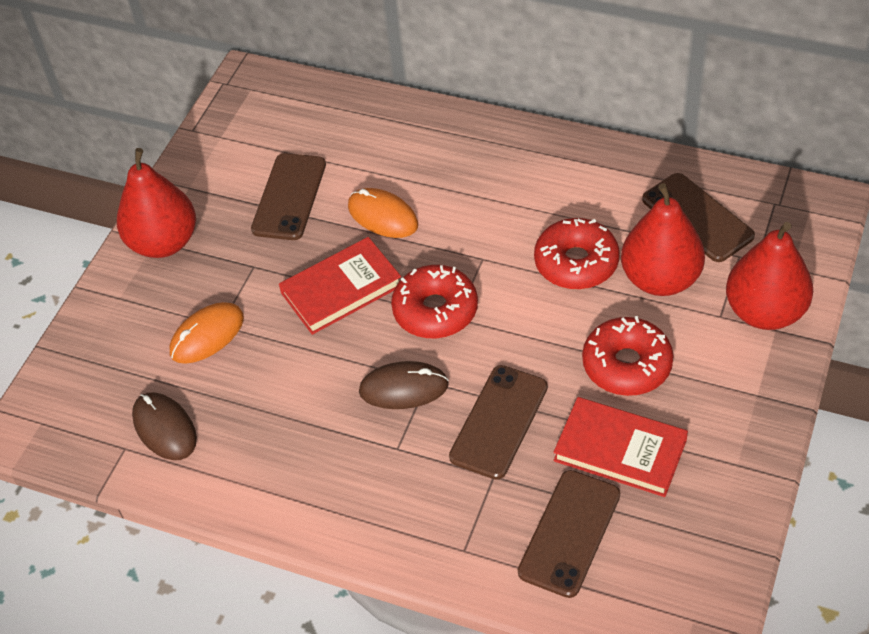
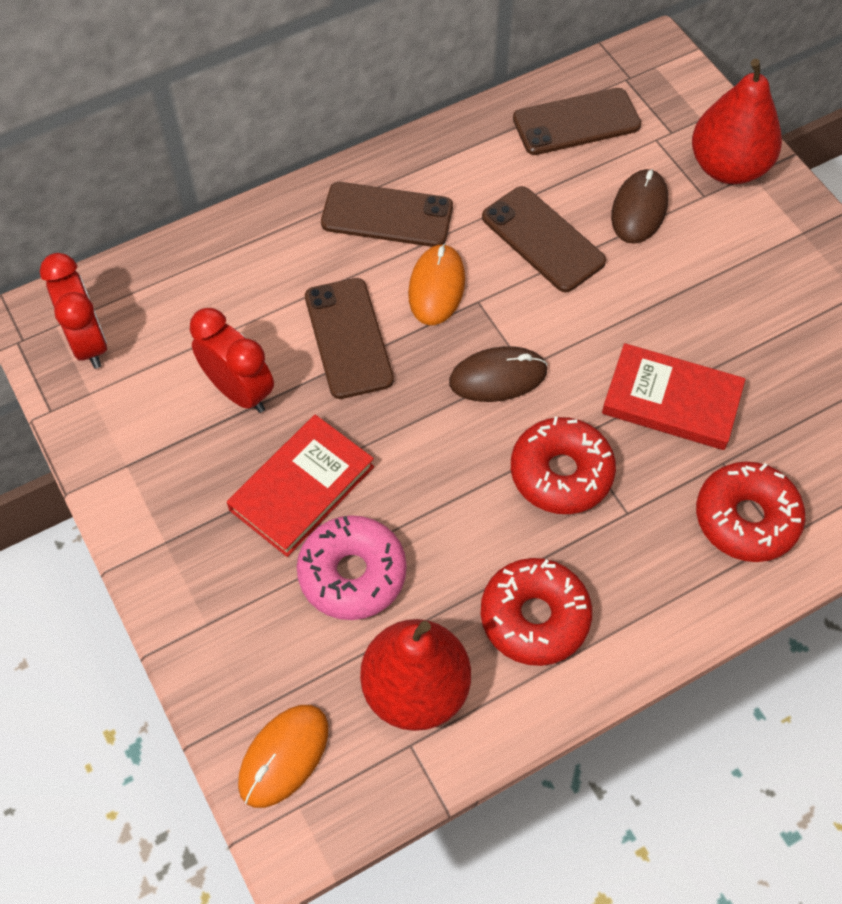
pink donut: 0 -> 1
red clock: 0 -> 2
red pear: 3 -> 2

